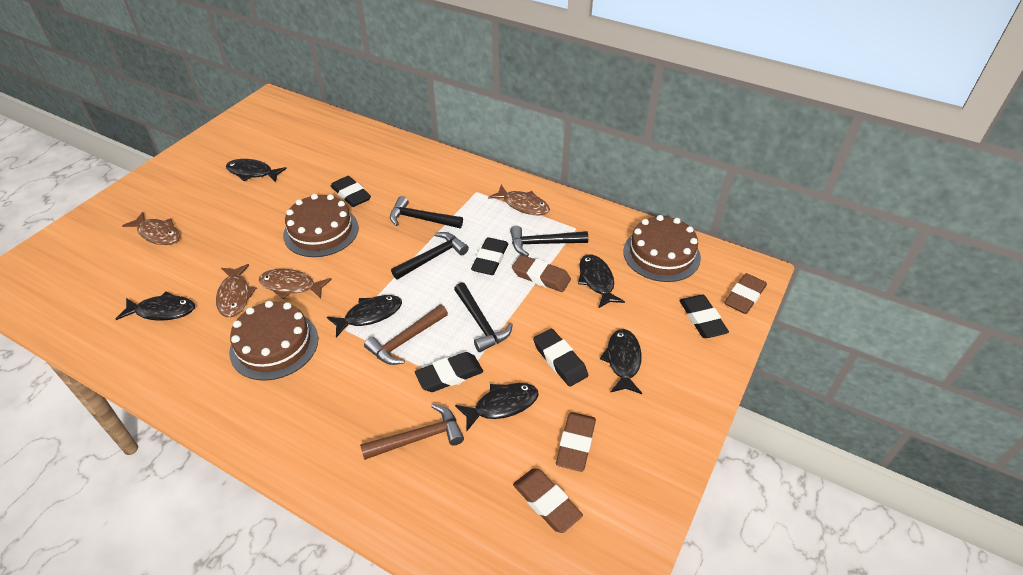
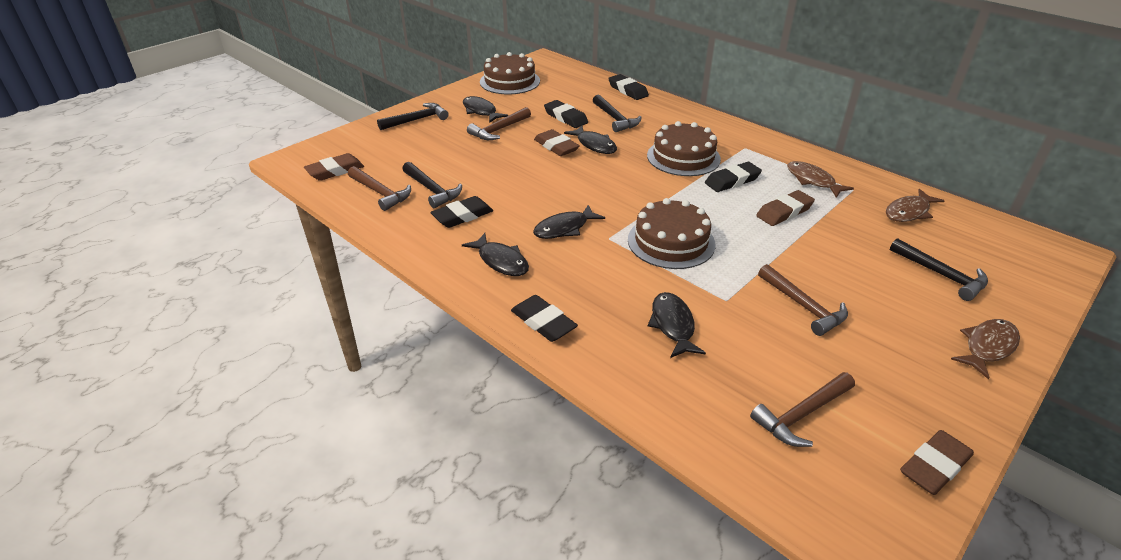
black fish: 6 -> 5
brown fish: 4 -> 3
brown hammer: 2 -> 4

